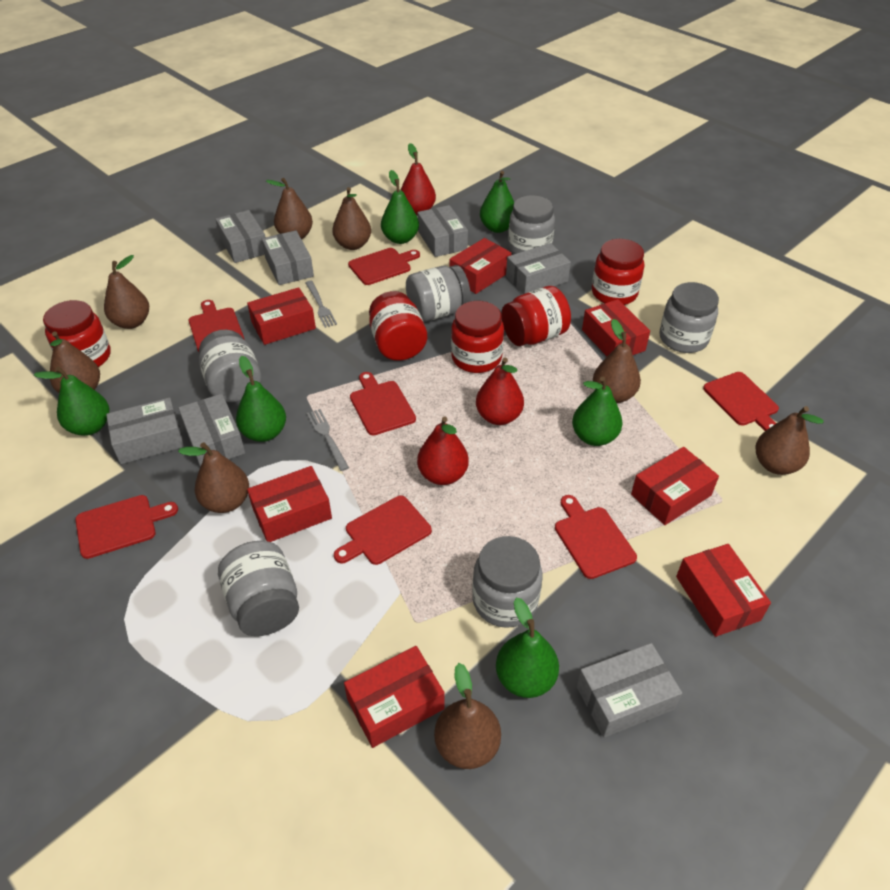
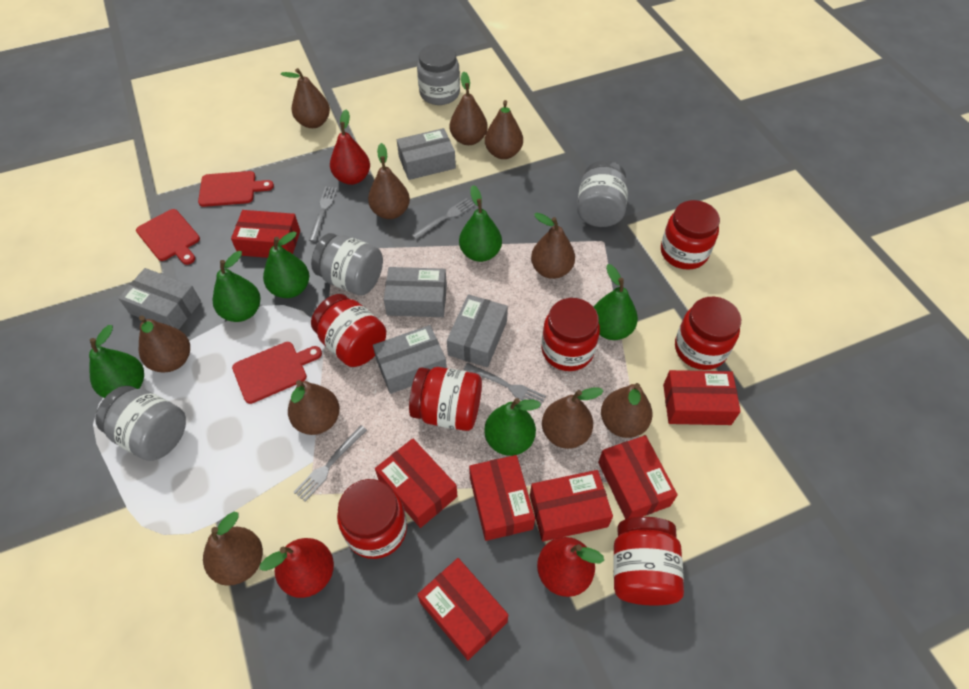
brown pear: 8 -> 10
grey box: 7 -> 5
grey fork: 2 -> 4
grey jar: 6 -> 4
red cutting board: 7 -> 3
red jar: 5 -> 7

